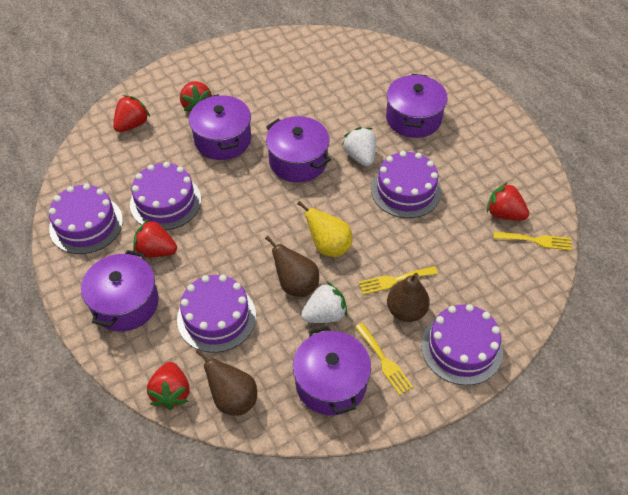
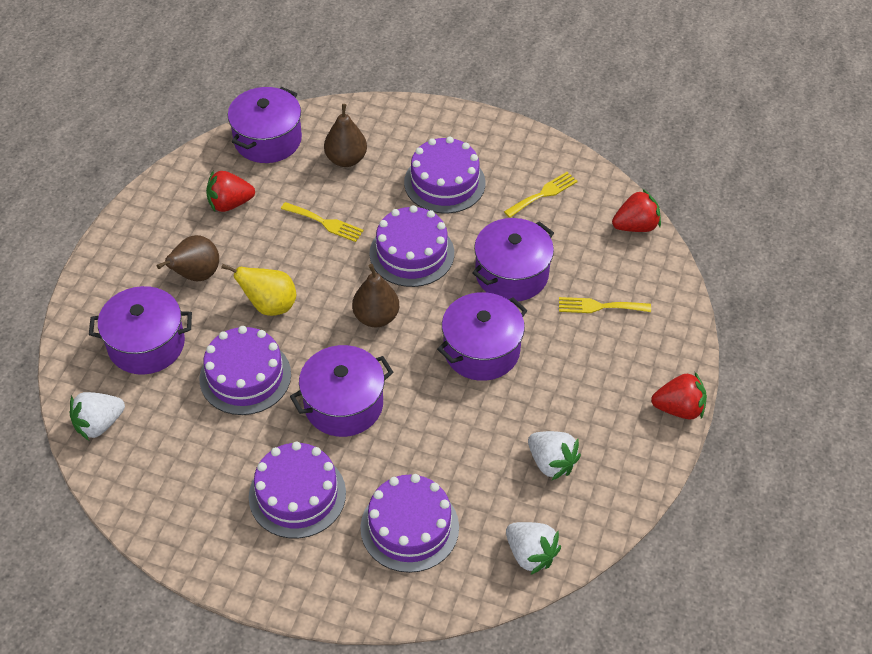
red strawberry: 5 -> 3
white strawberry: 2 -> 3

